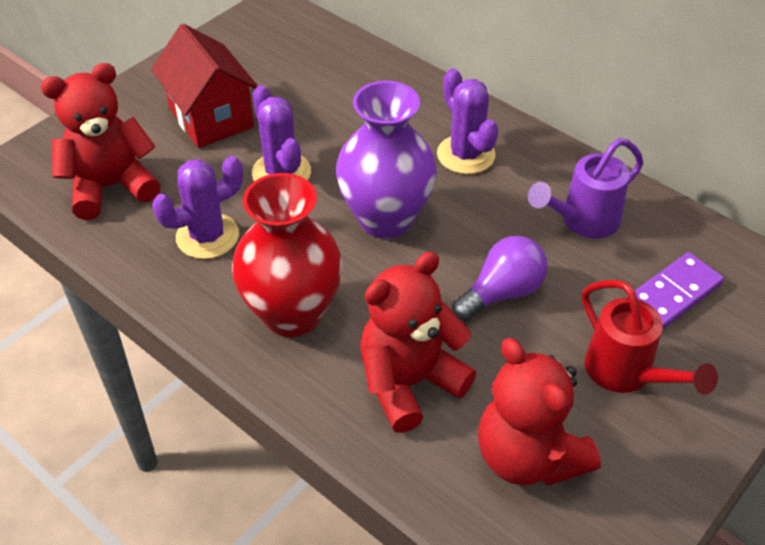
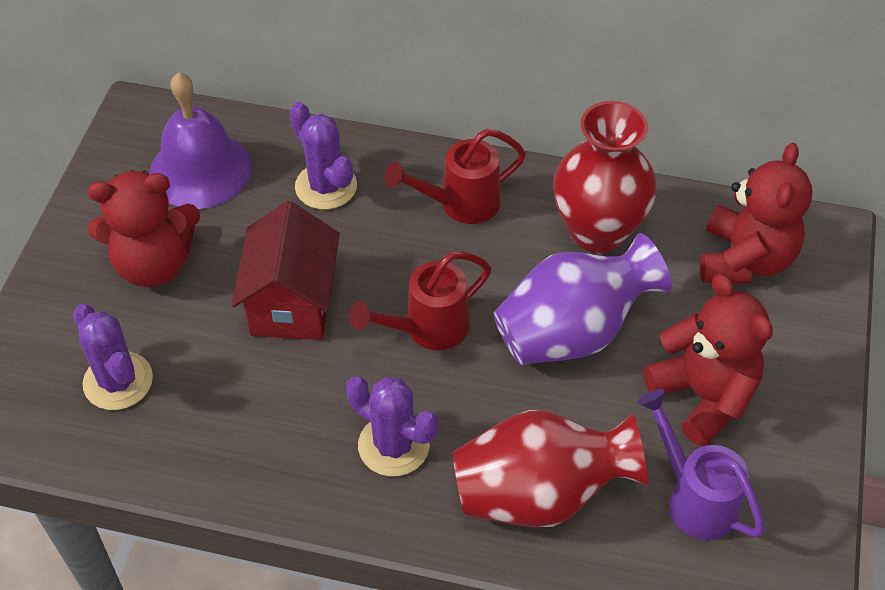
purple bell: 0 -> 1
purple domino: 1 -> 0
purple light bulb: 1 -> 0
red vase: 1 -> 2
red watering can: 1 -> 2

